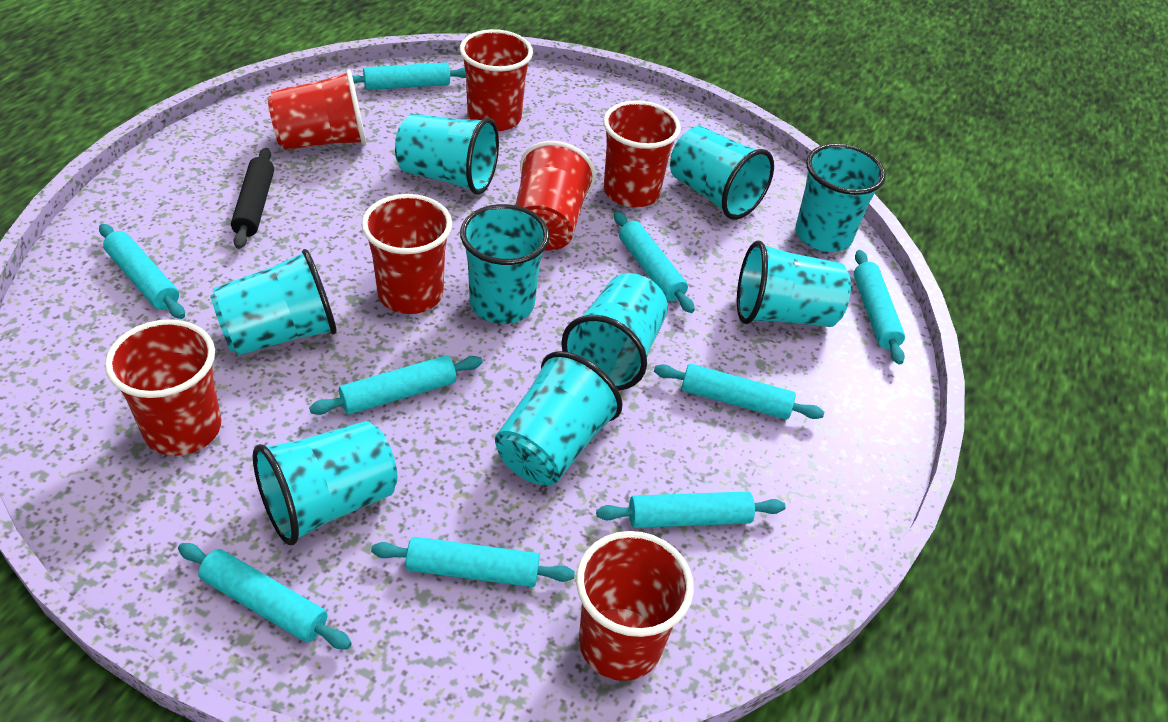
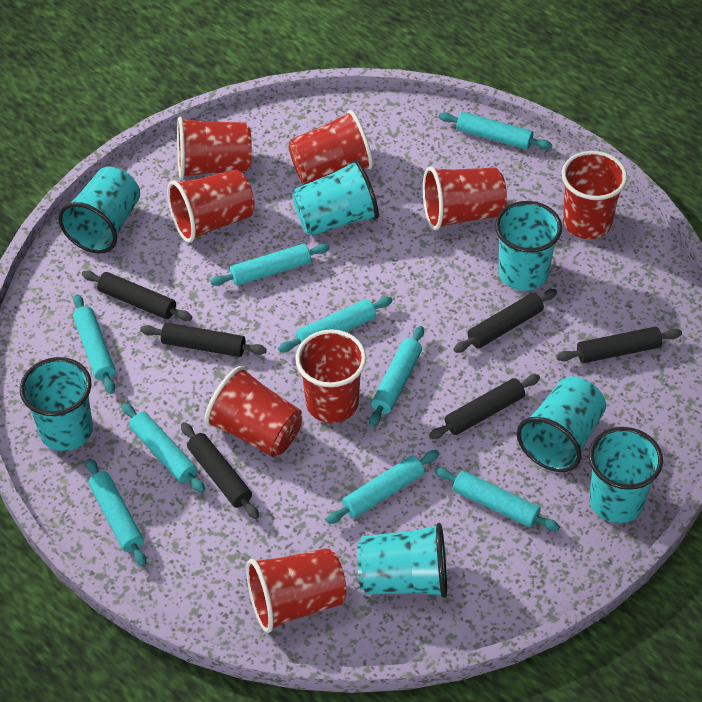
black rolling pin: 1 -> 6
red cup: 7 -> 8
turquoise cup: 9 -> 7

